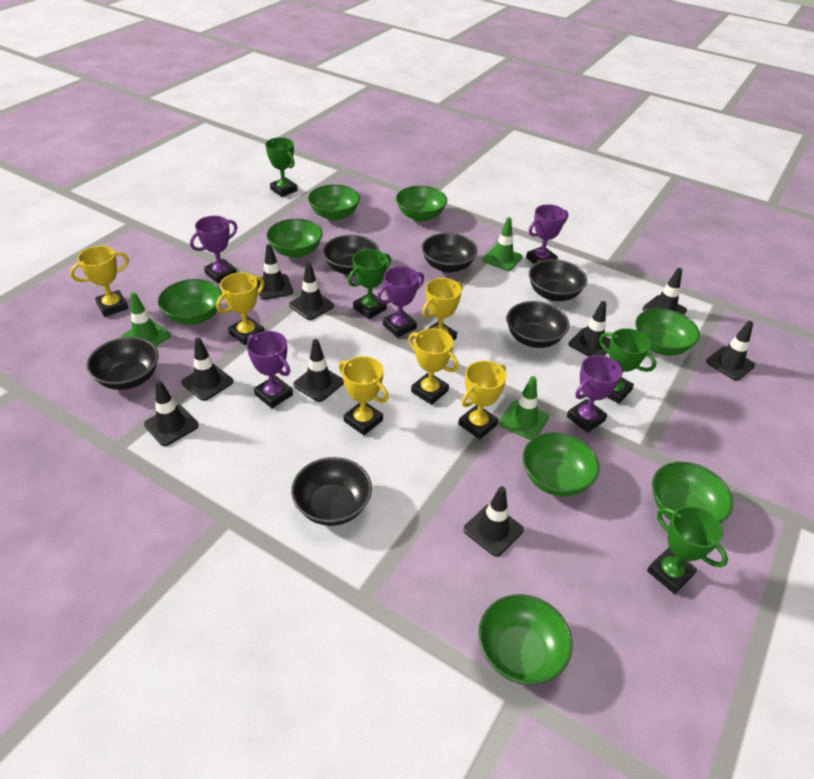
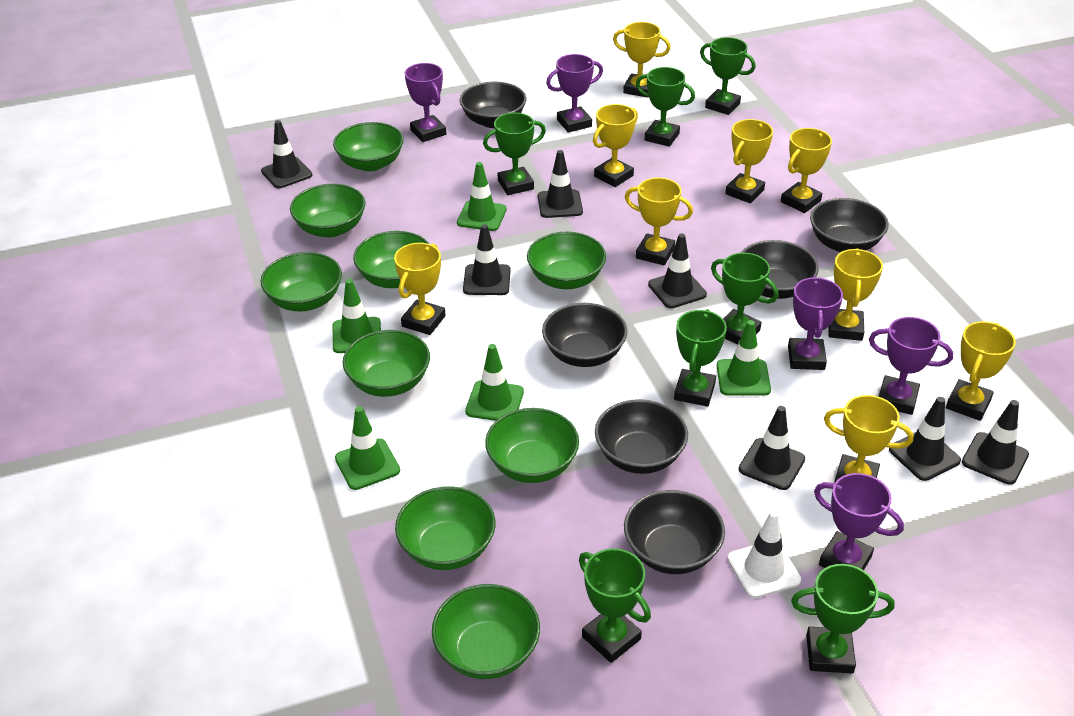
black traffic cone: 9 -> 7
green bowl: 8 -> 9
green traffic cone: 3 -> 5
green trophy: 4 -> 7
white traffic cone: 0 -> 1
yellow trophy: 6 -> 9

